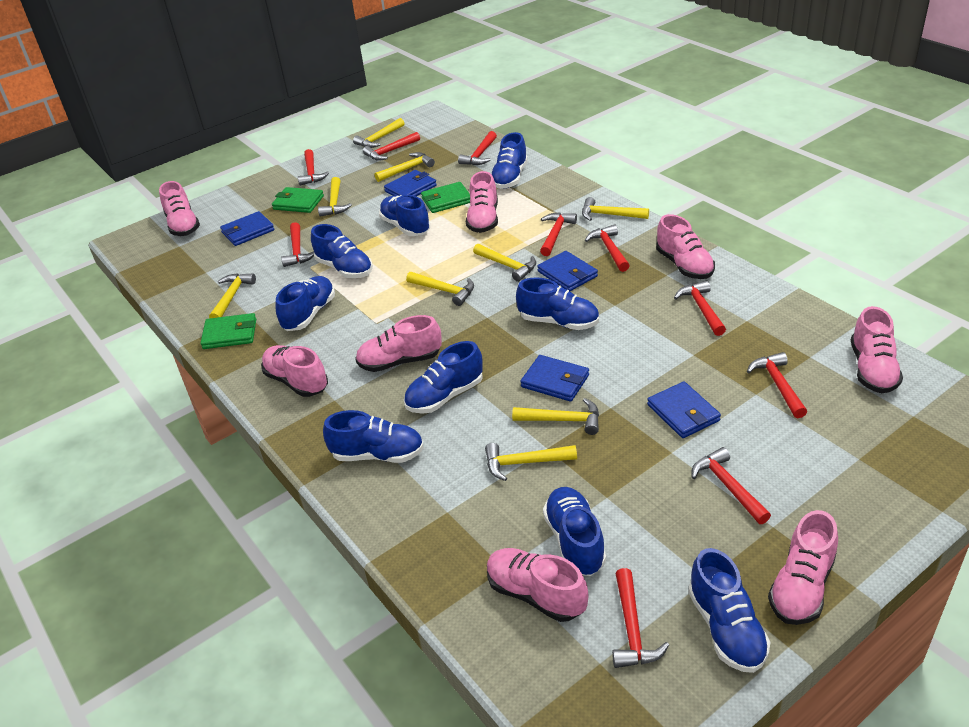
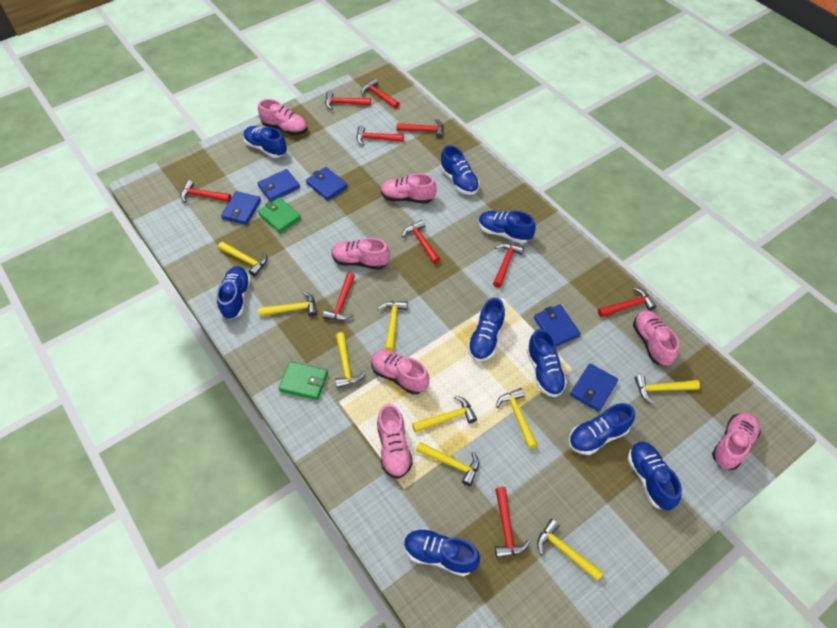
green wallet: 3 -> 2
pink shoe: 8 -> 7

